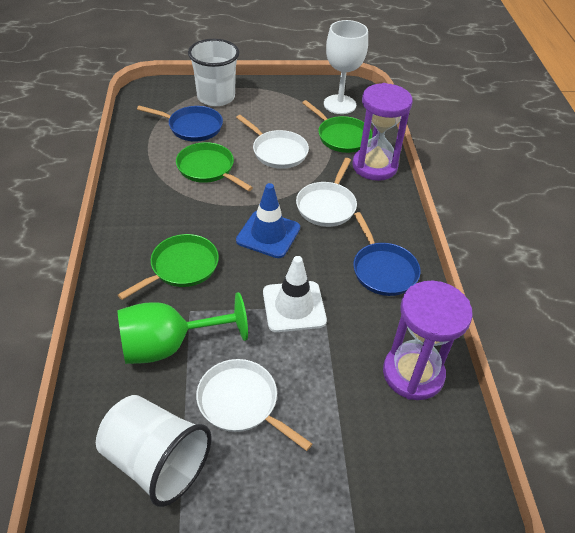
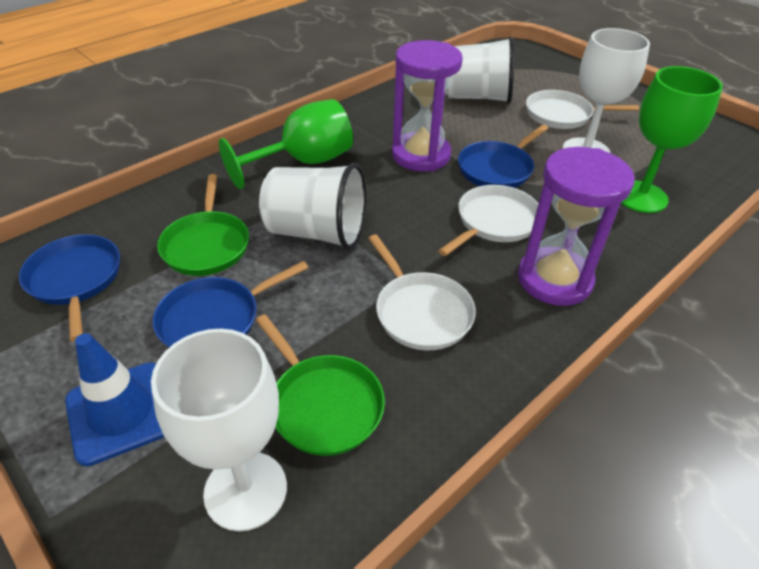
blue pan: 2 -> 3
green goblet: 1 -> 2
green pan: 3 -> 2
white goblet: 1 -> 2
white traffic cone: 1 -> 0

